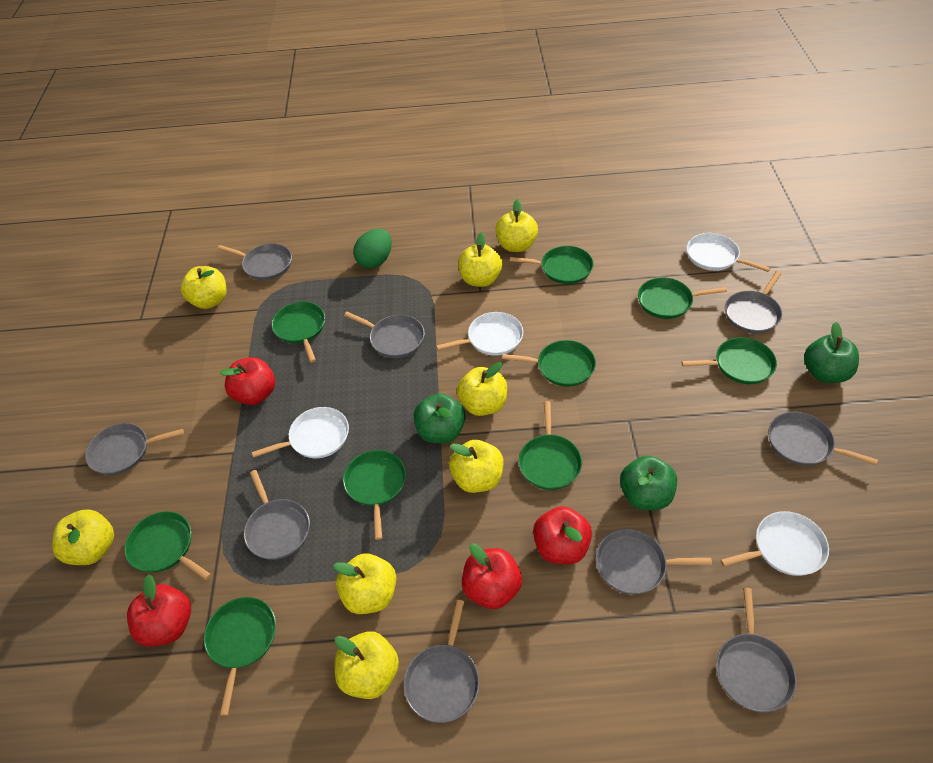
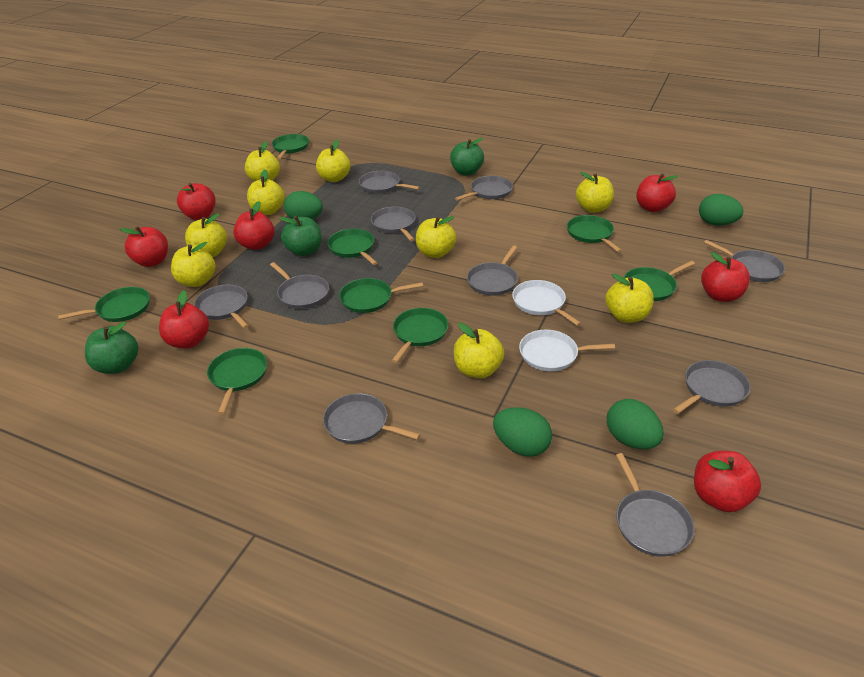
green egg: 1 -> 4
green pan: 9 -> 8
grey pan: 9 -> 10
red apple: 4 -> 7
white pan: 4 -> 2
yellow apple: 8 -> 9

